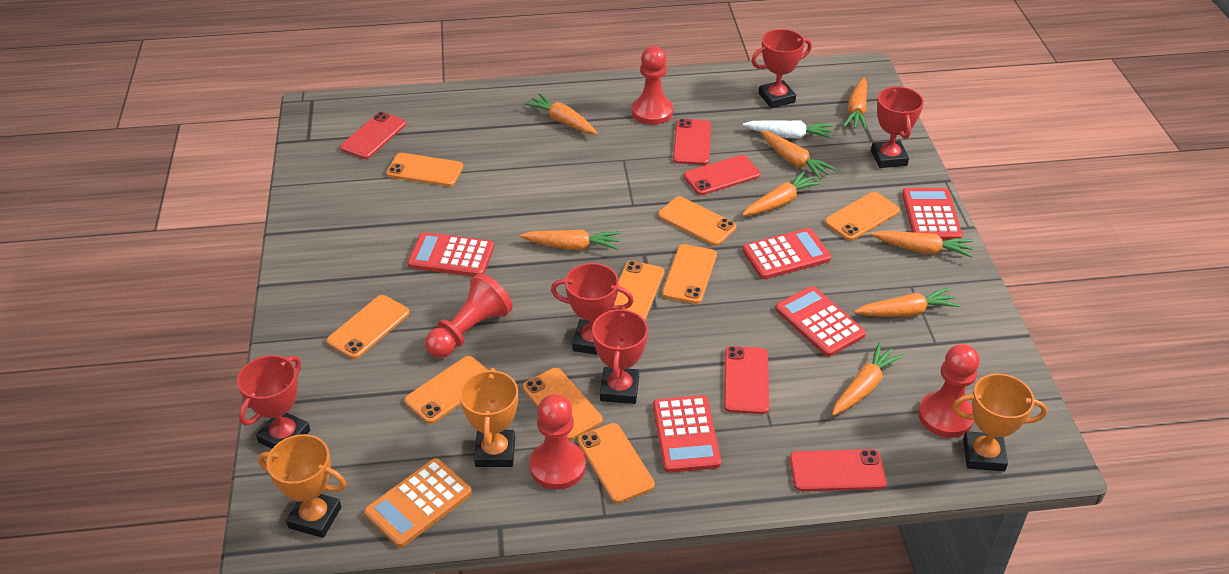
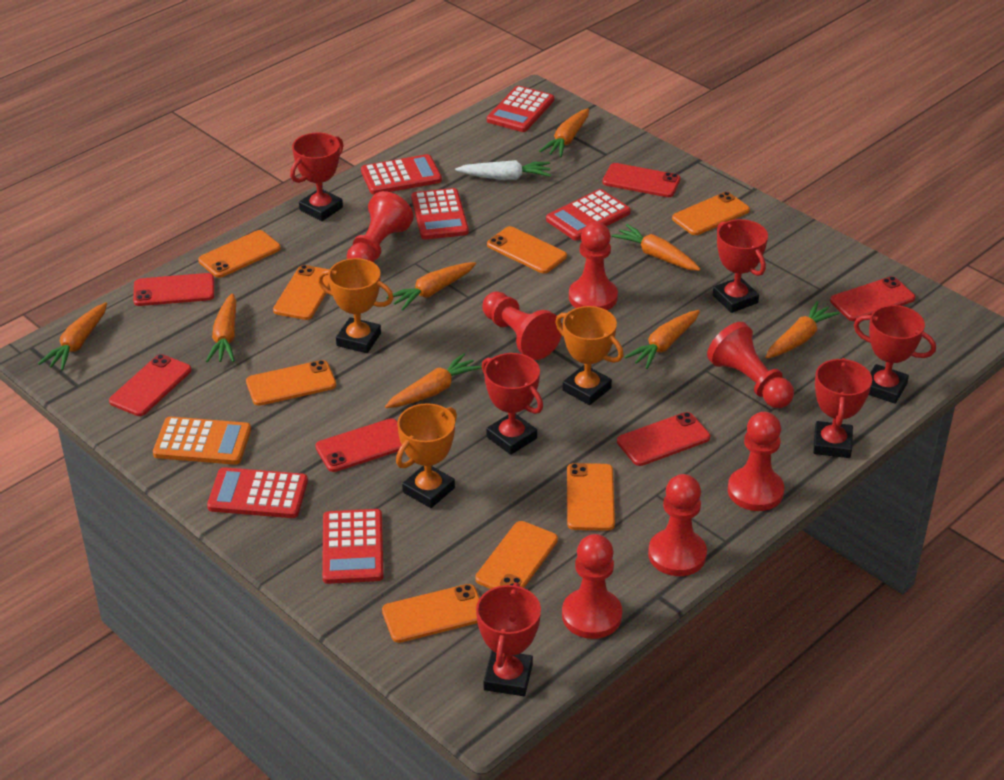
orange phone: 9 -> 8
red calculator: 5 -> 6
red pawn: 4 -> 7
red phone: 5 -> 6
red trophy: 5 -> 6

